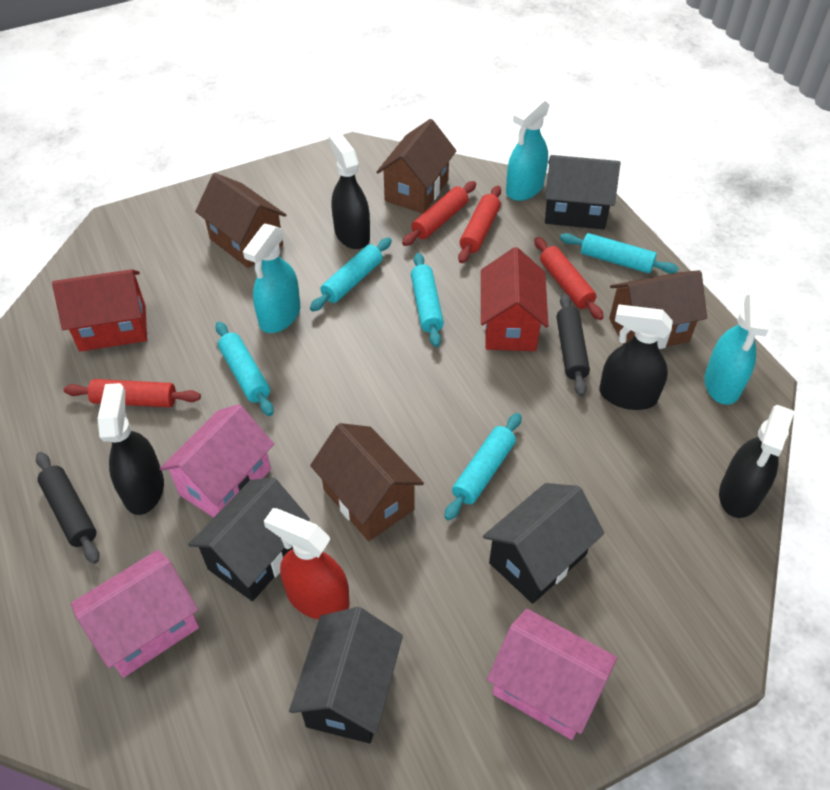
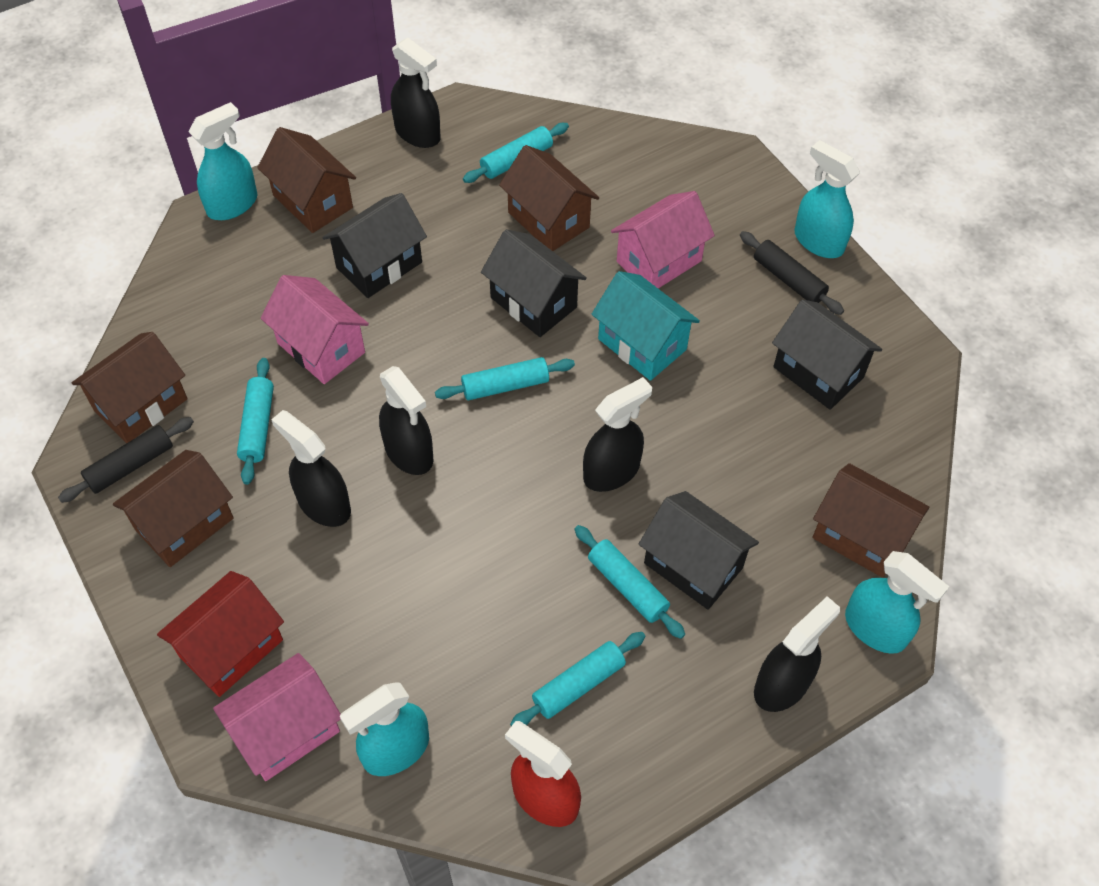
black spray bottle: 4 -> 5
brown house: 4 -> 5
red house: 2 -> 1
red rolling pin: 4 -> 0
turquoise house: 0 -> 1
turquoise spray bottle: 3 -> 4

